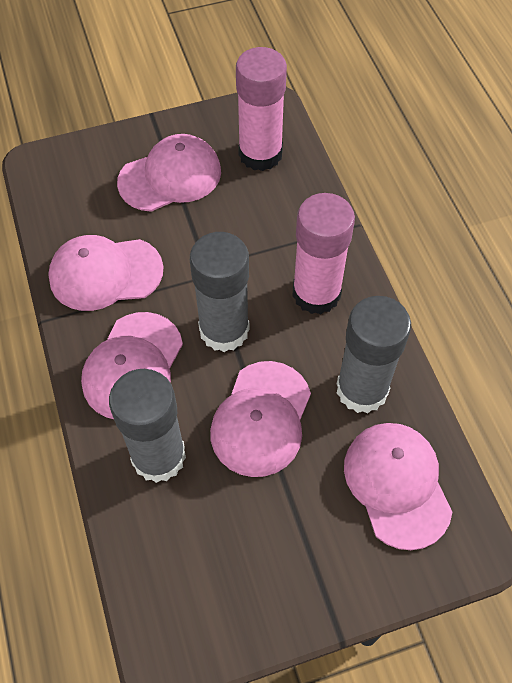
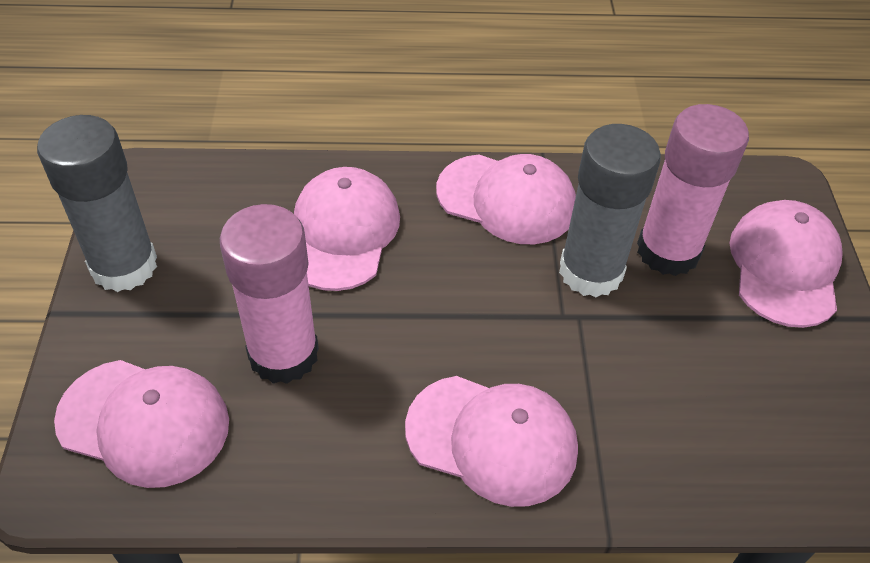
grey glue stick: 3 -> 2

